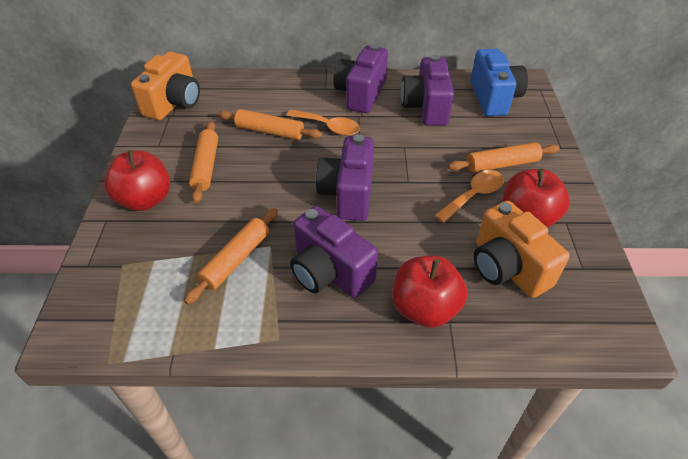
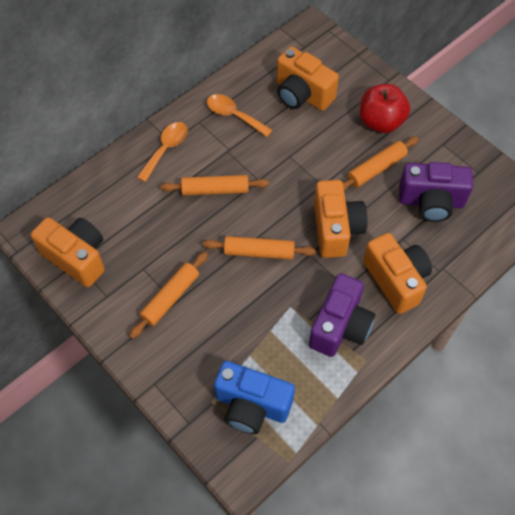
orange camera: 2 -> 4
purple camera: 4 -> 2
red apple: 3 -> 1

